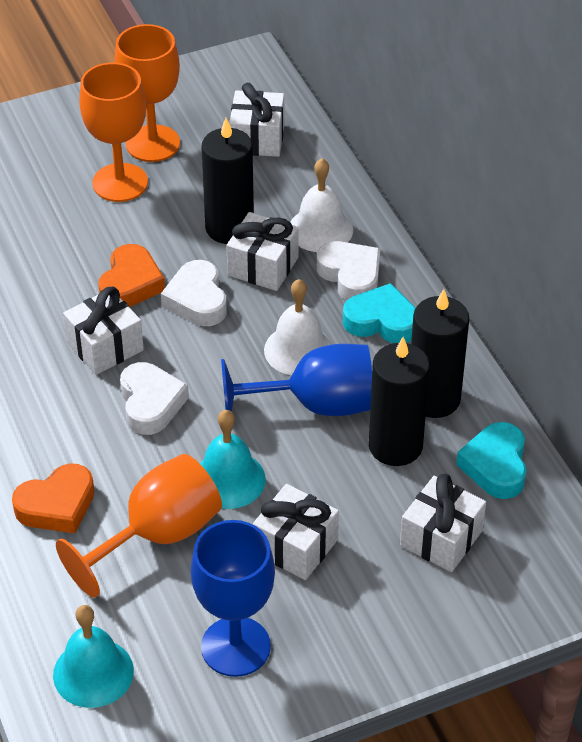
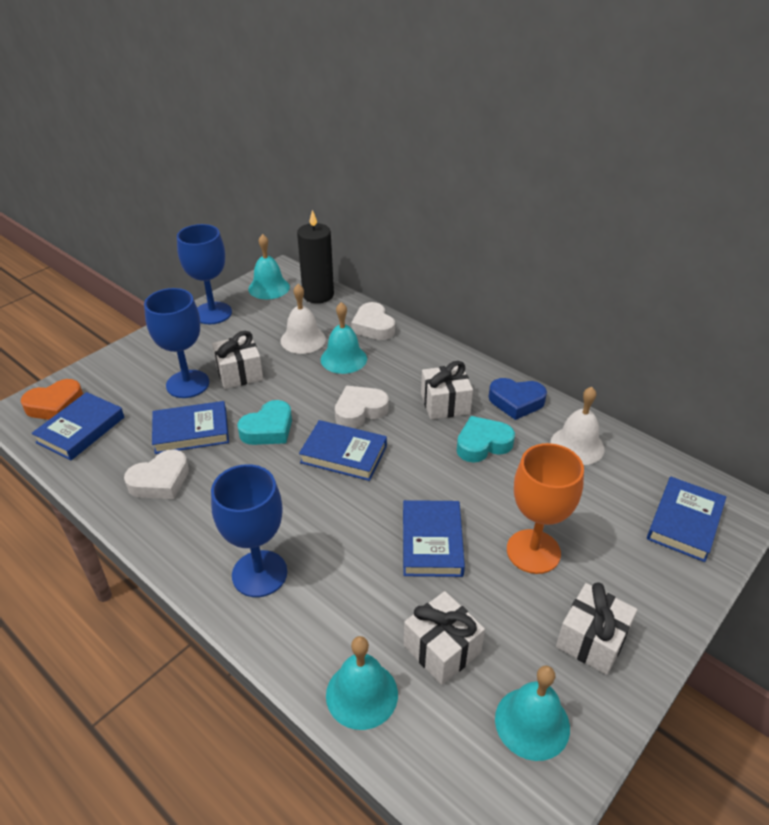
black candle: 3 -> 1
blue book: 0 -> 5
blue goblet: 2 -> 3
blue heart: 0 -> 1
orange goblet: 3 -> 1
orange heart: 2 -> 1
turquoise bell: 2 -> 4
white gift: 5 -> 4

